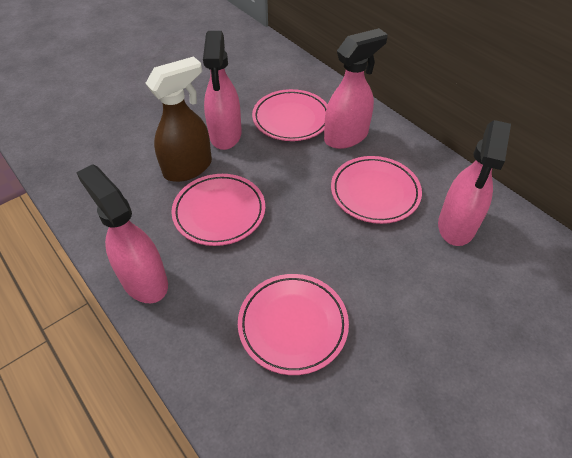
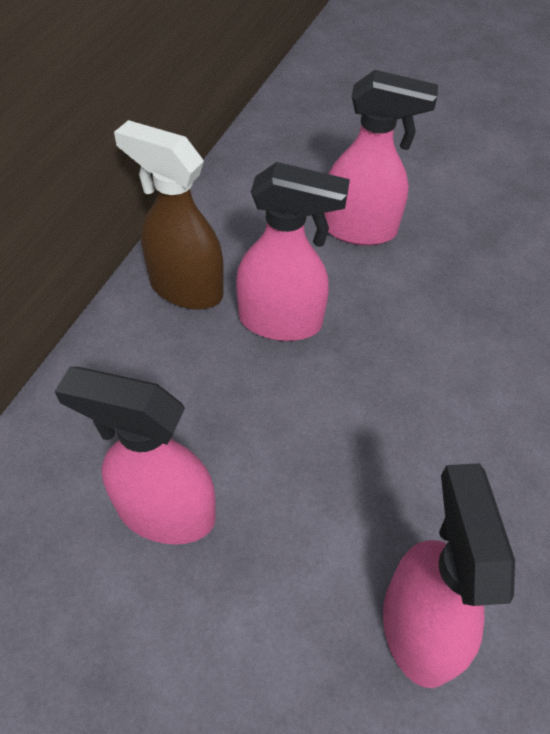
pink plate: 4 -> 0

